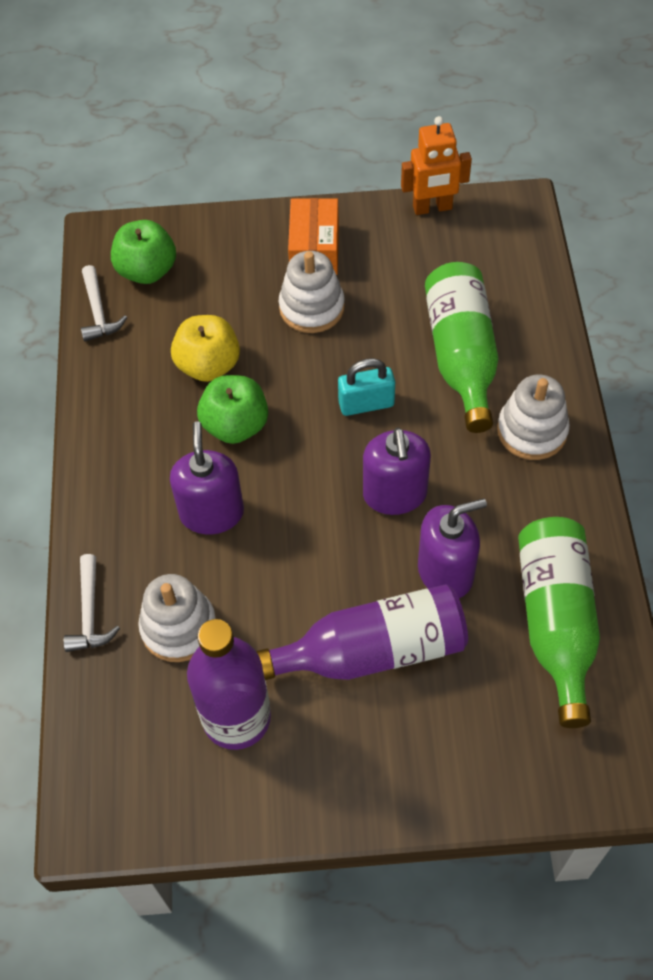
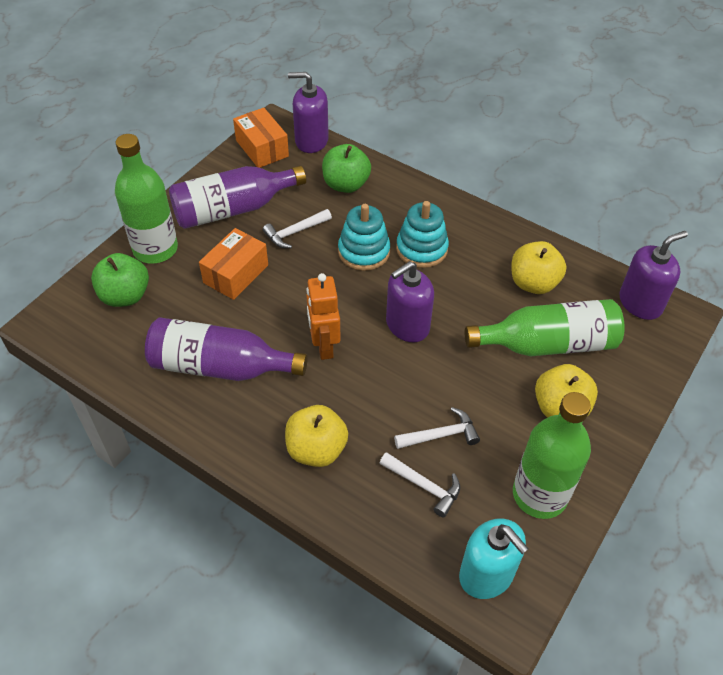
green bottle: 2 -> 3
orange box: 1 -> 2
turquoise padlock: 1 -> 0
turquoise soap dispenser: 0 -> 1
turquoise stacking toy: 0 -> 2
white hammer: 2 -> 3
white stacking toy: 3 -> 0
yellow apple: 1 -> 3

